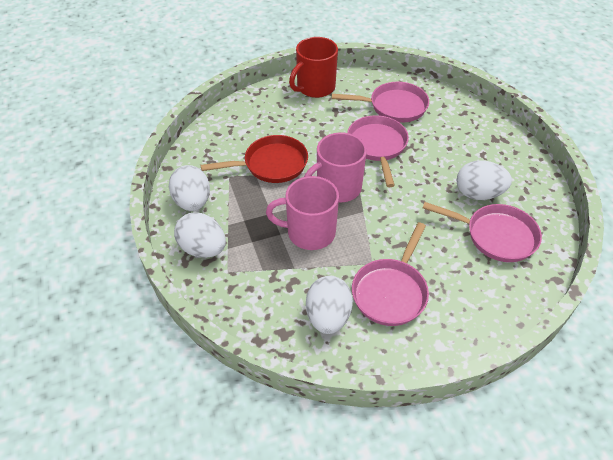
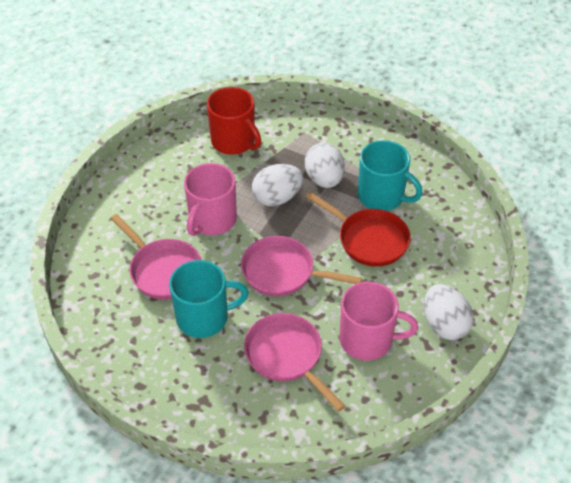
pink pan: 4 -> 3
turquoise mug: 0 -> 2
white egg: 4 -> 3

